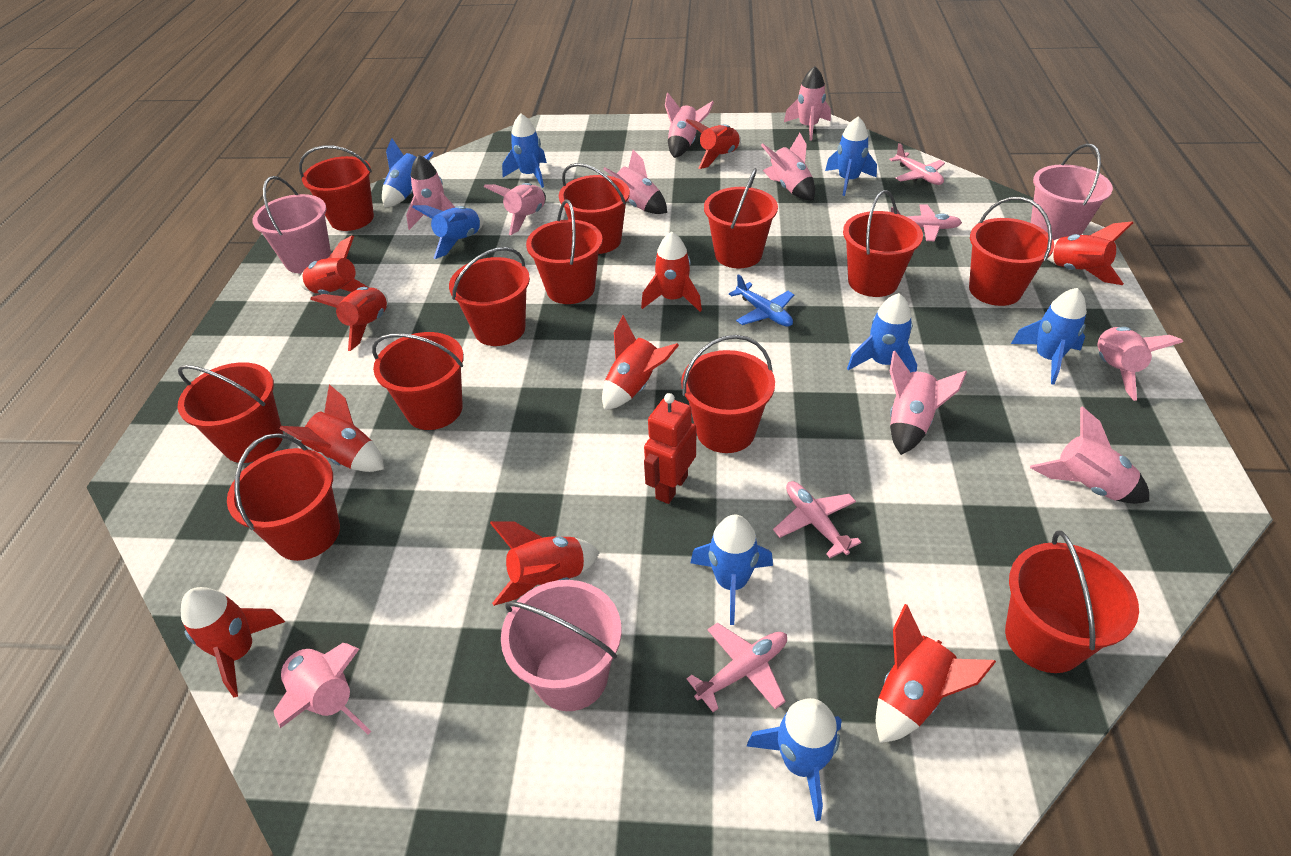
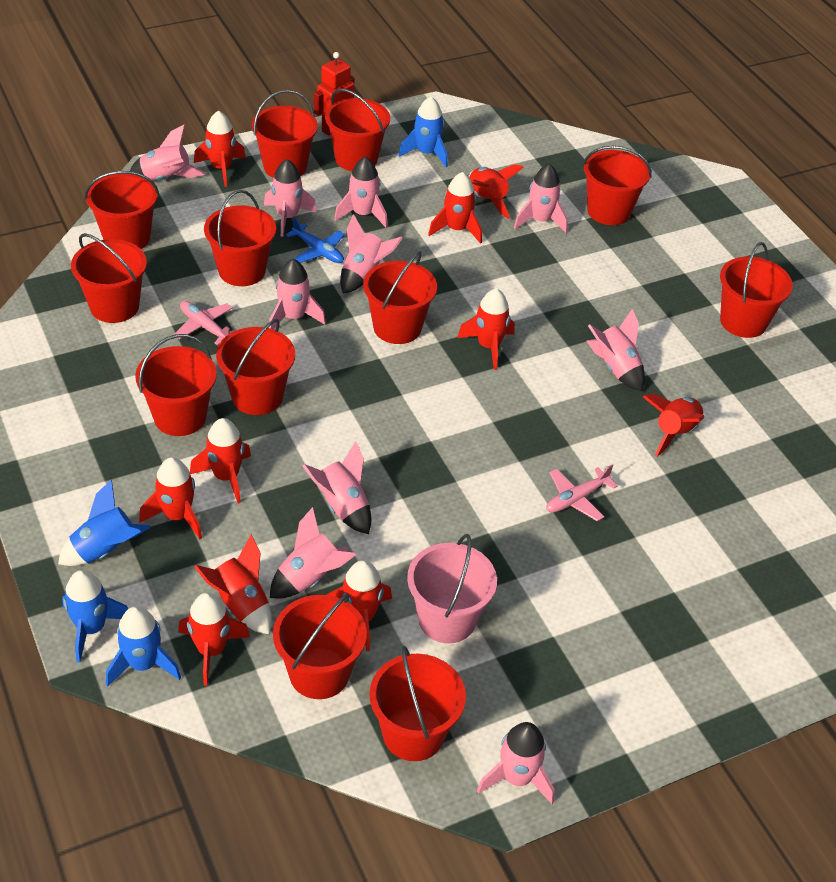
blue rocket: 8 -> 4
pink bucket: 3 -> 1
pink plane: 4 -> 2

